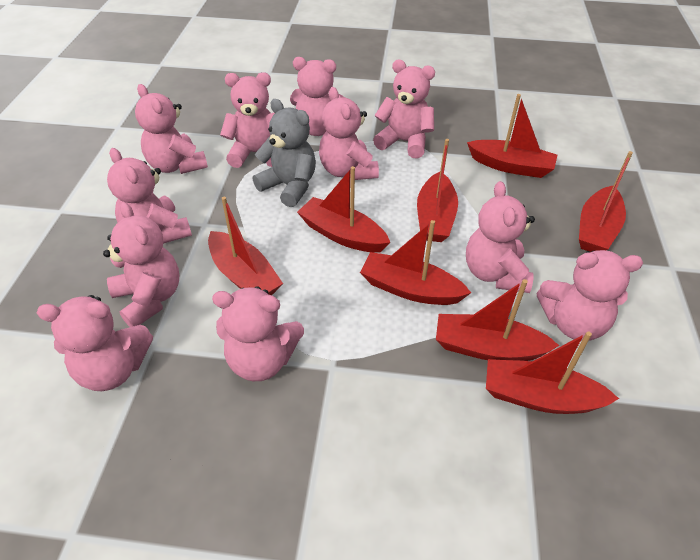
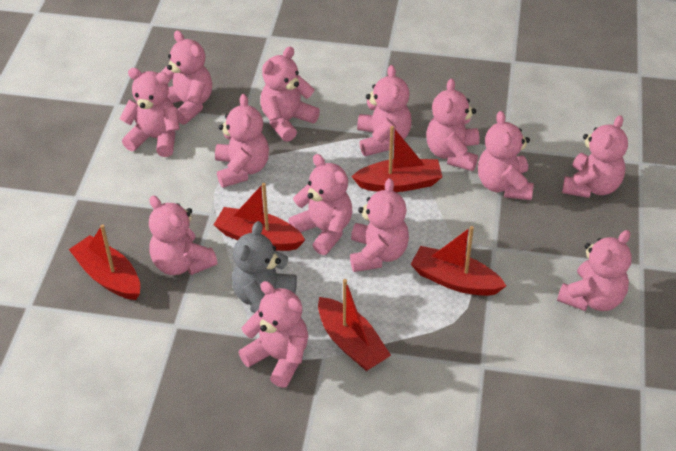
pink teddy bear: 11 -> 13
red boat: 8 -> 5

